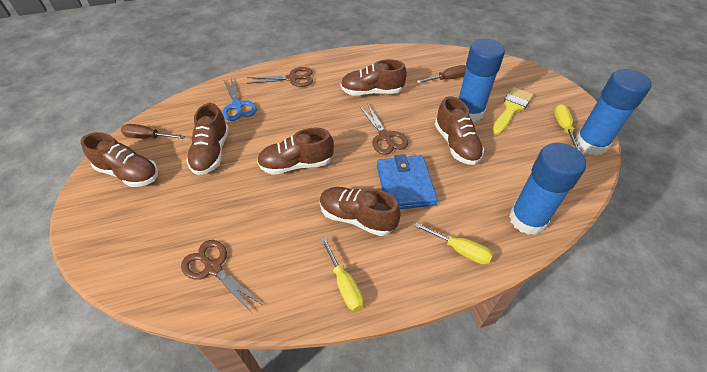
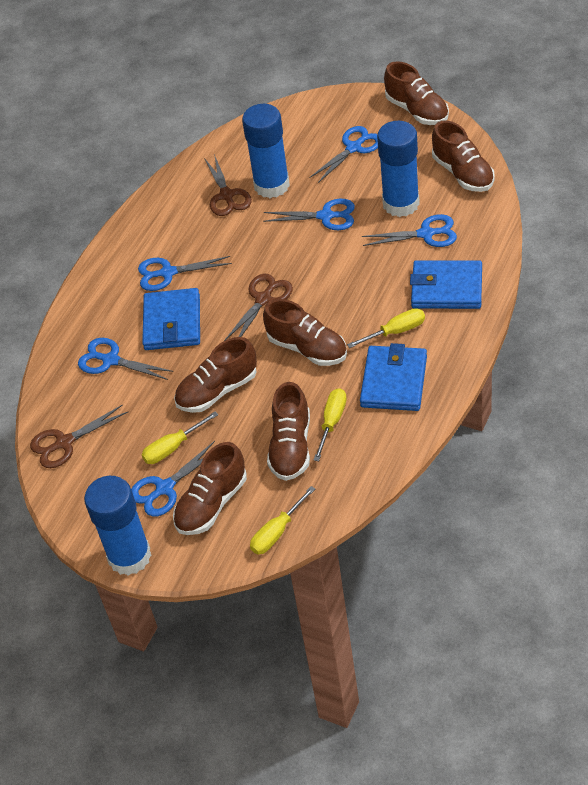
blue scissors: 1 -> 6
blue wallet: 1 -> 3
brown screwdriver: 2 -> 0
yellow brush: 1 -> 0
yellow screwdriver: 3 -> 4

